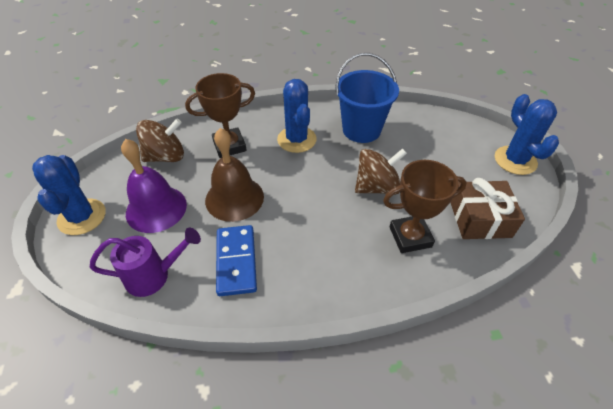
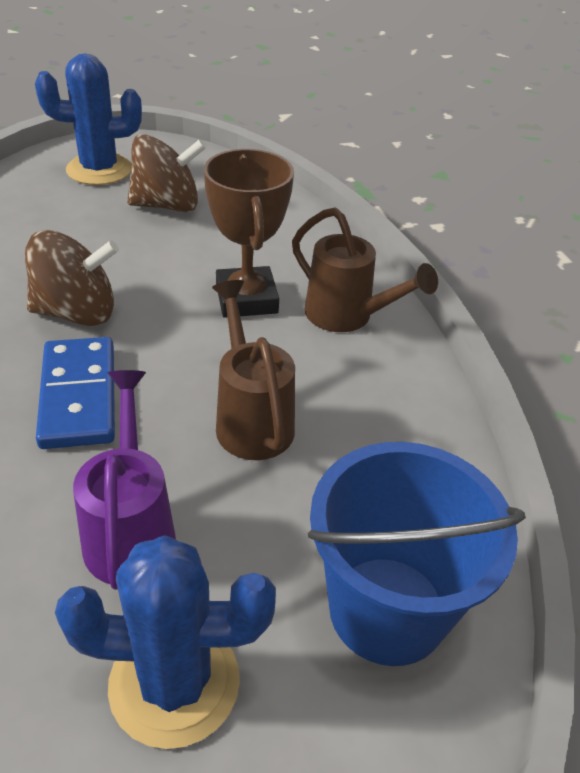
blue cactus: 3 -> 2
brown bell: 1 -> 0
brown gift: 1 -> 0
brown trophy: 2 -> 1
brown watering can: 0 -> 2
purple bell: 1 -> 0

